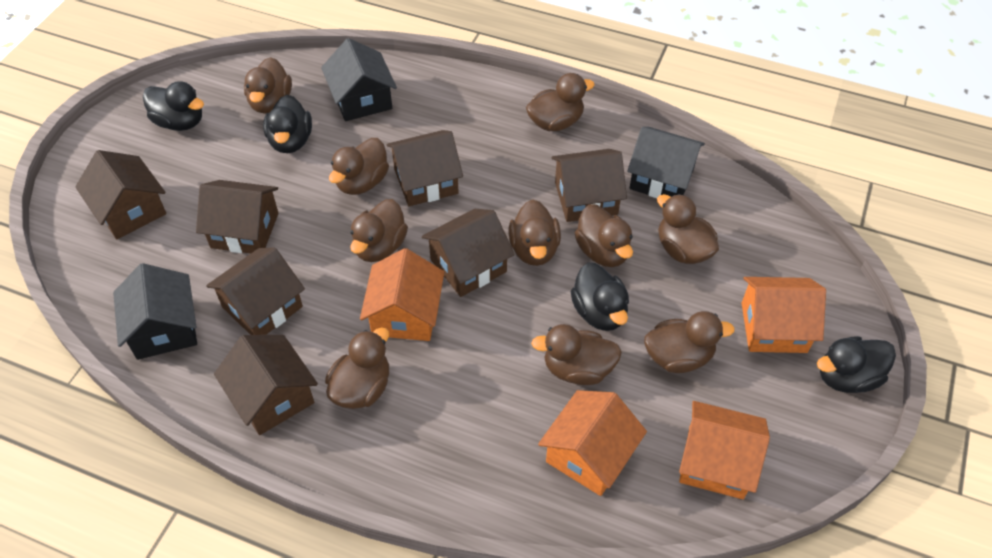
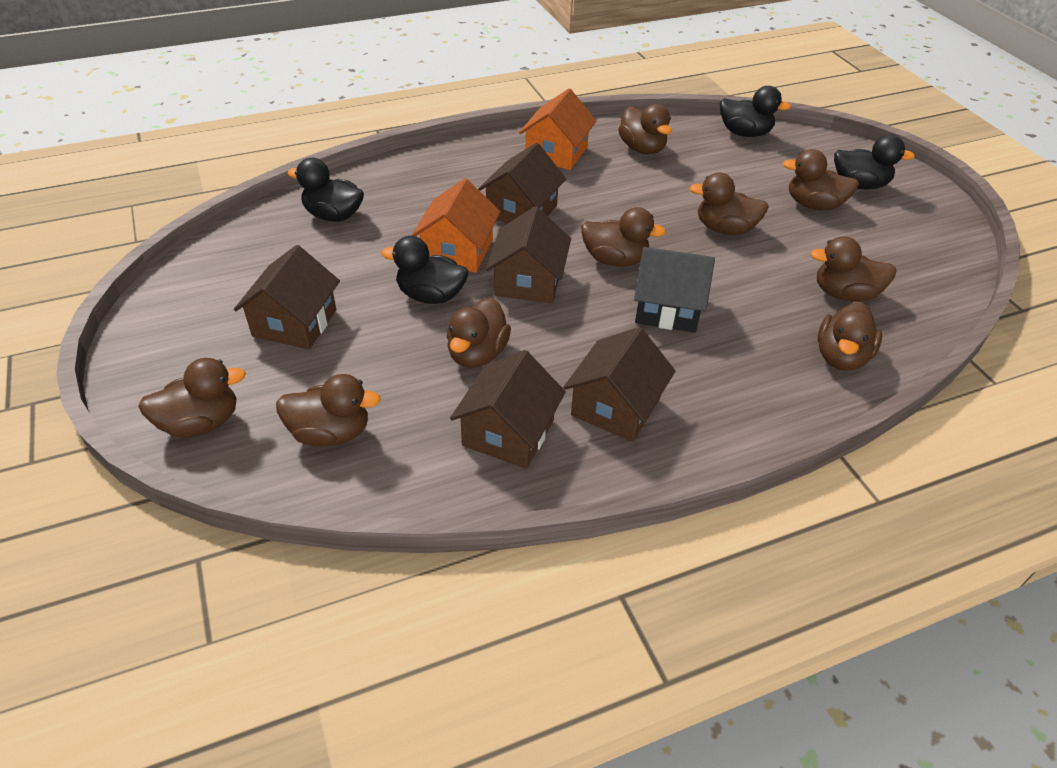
black house: 3 -> 1
brown duck: 10 -> 9
brown house: 7 -> 5
orange house: 4 -> 2

